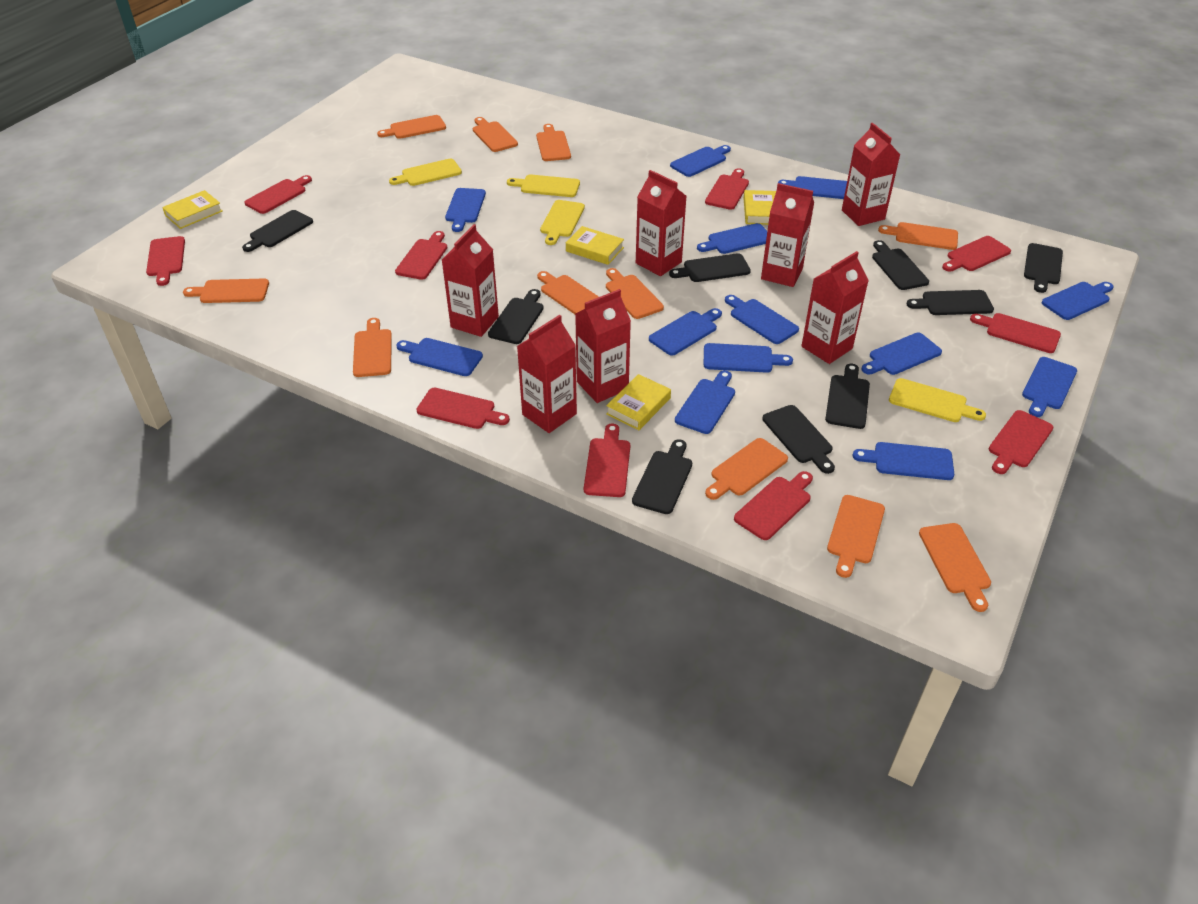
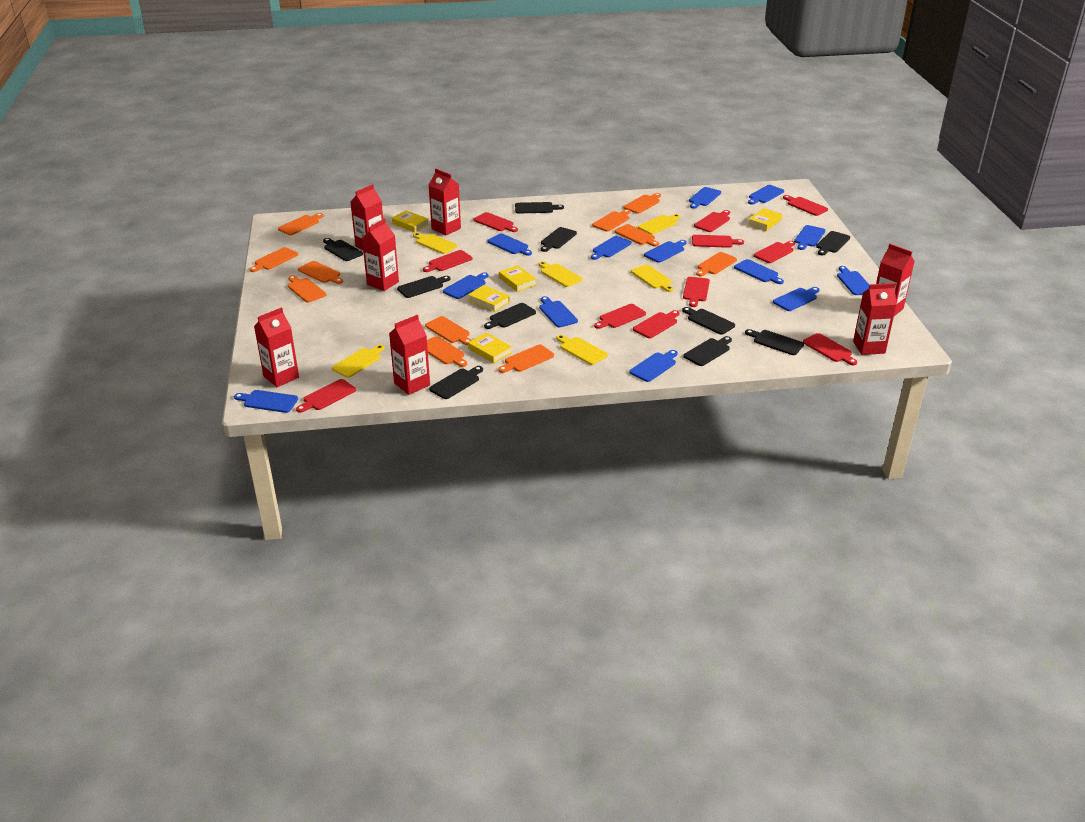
black cutting board: 9 -> 10
red cutting board: 10 -> 11
yellow book: 4 -> 5
yellow cutting board: 4 -> 6

